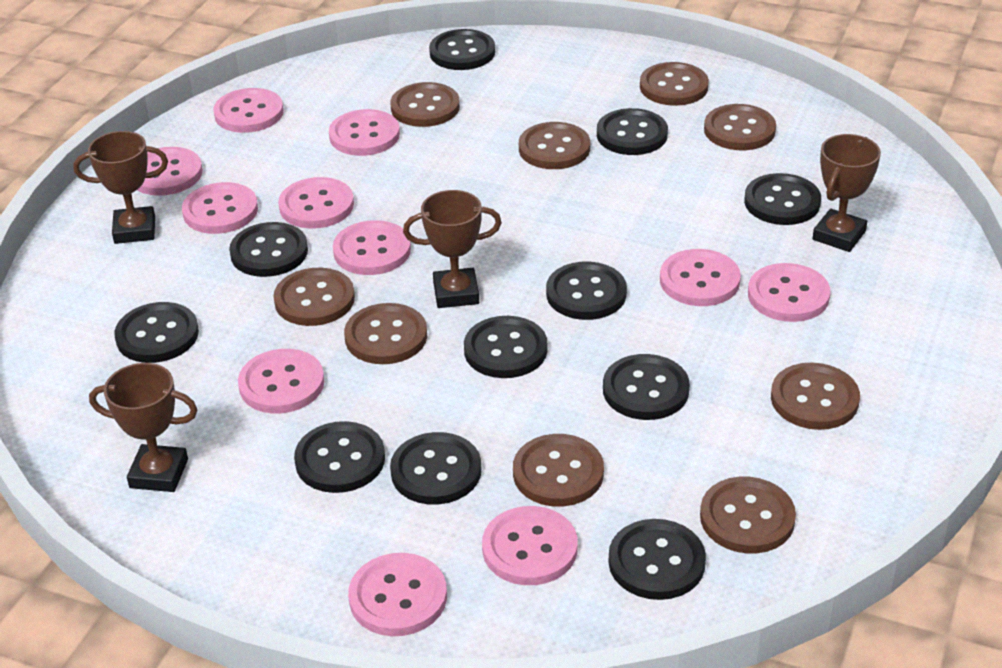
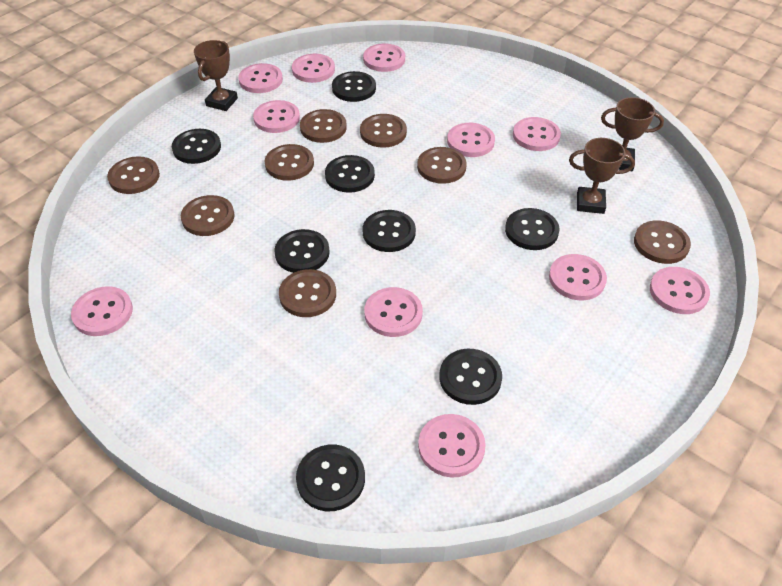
black button: 11 -> 8
brown button: 9 -> 8
brown trophy: 4 -> 3

